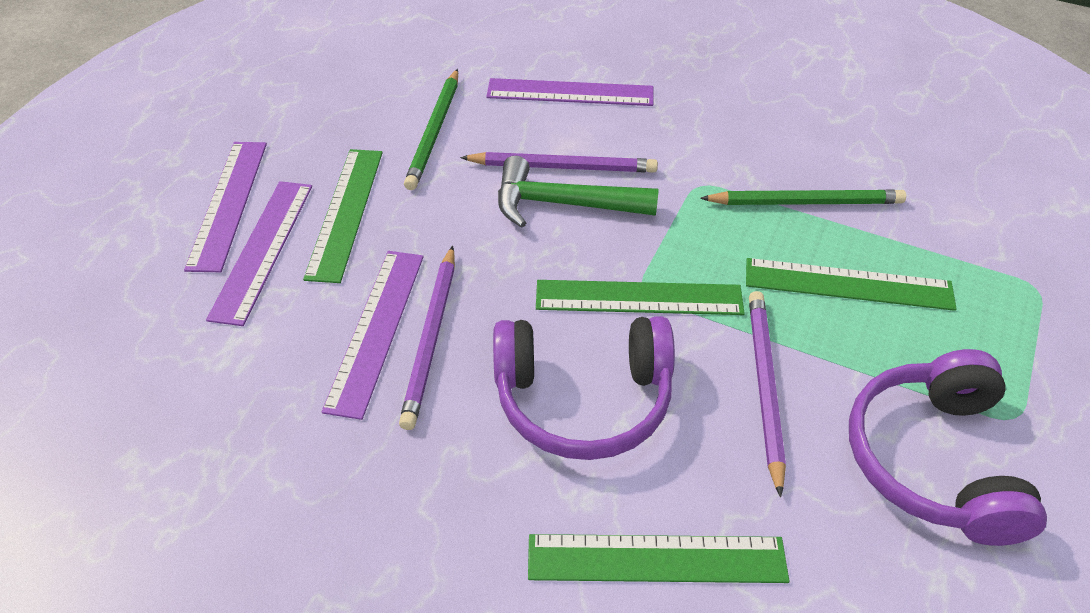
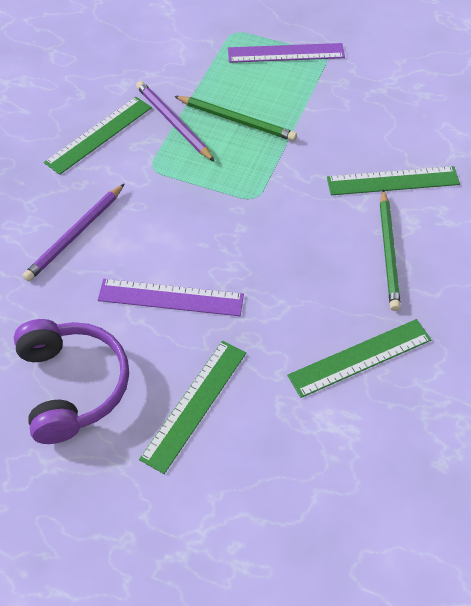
green hammer: 1 -> 0
purple headphones: 2 -> 1
purple pencil: 3 -> 2
purple ruler: 4 -> 2

